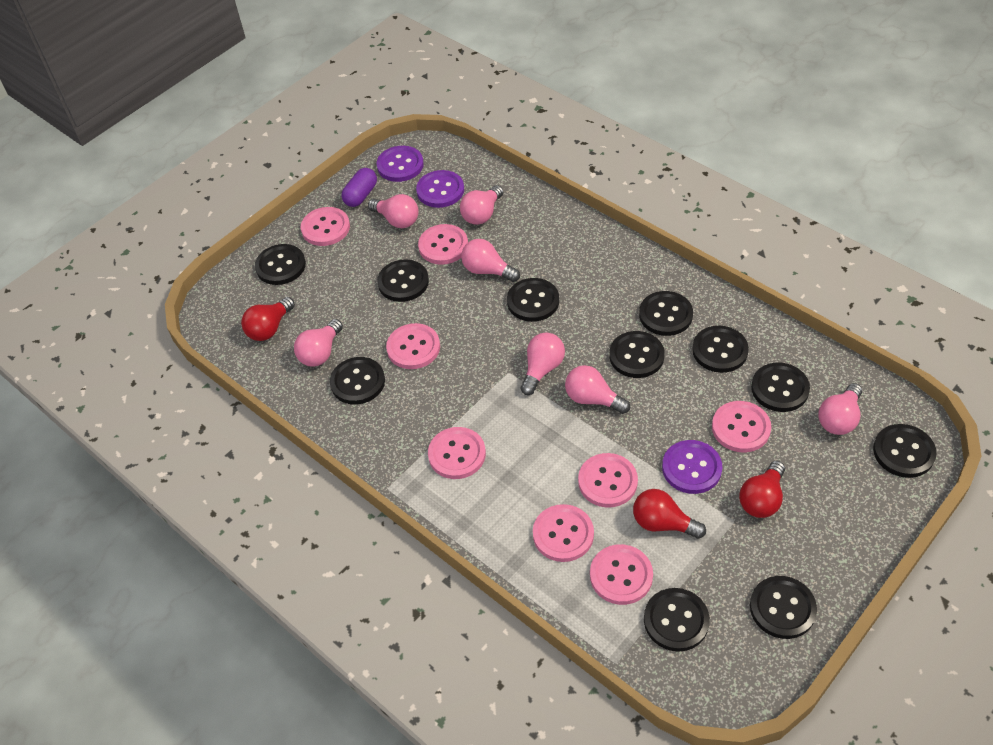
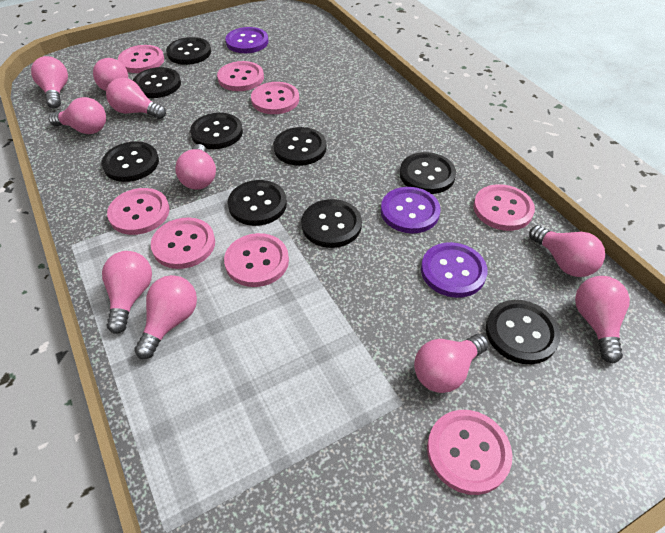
black button: 11 -> 9
pink light bulb: 7 -> 10
purple capsule: 1 -> 0
red light bulb: 3 -> 0

